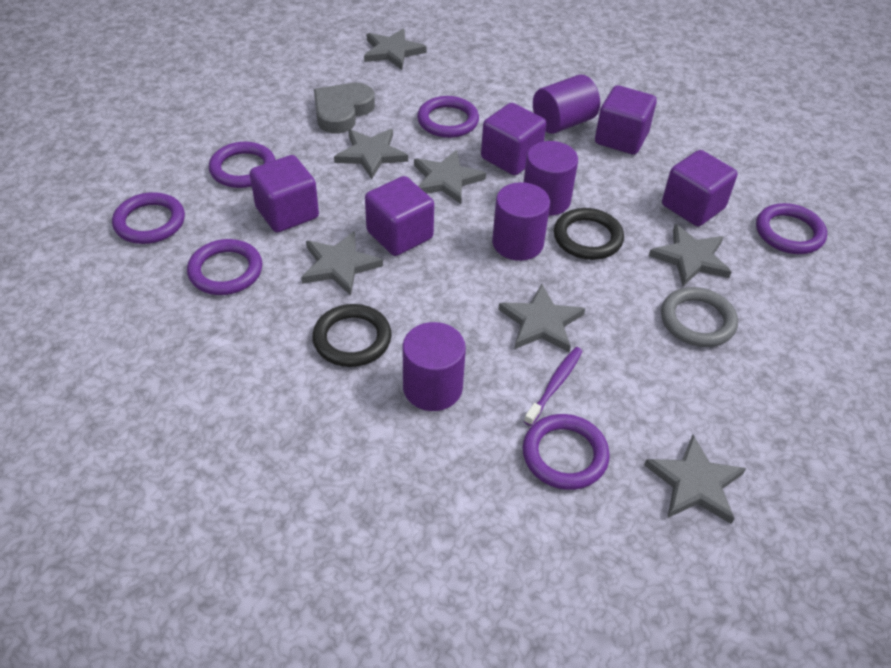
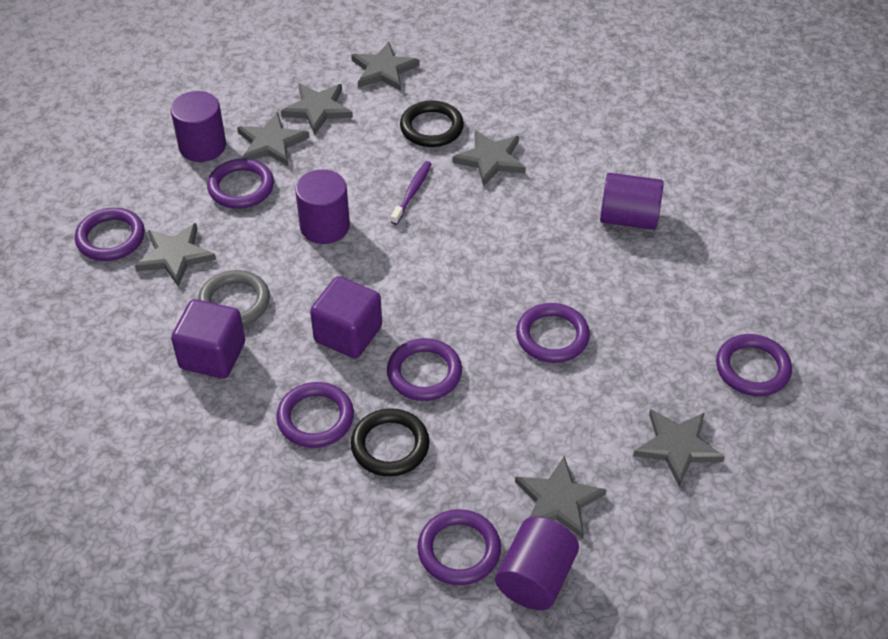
grey heart: 1 -> 0
purple cube: 5 -> 2
purple ring: 6 -> 7

